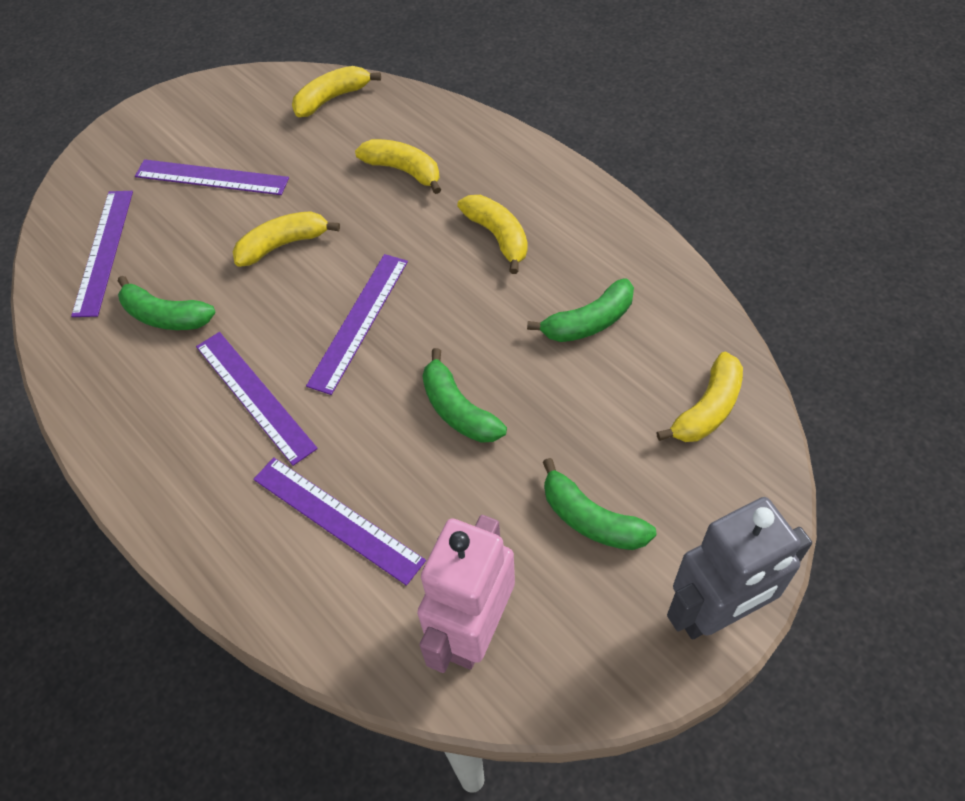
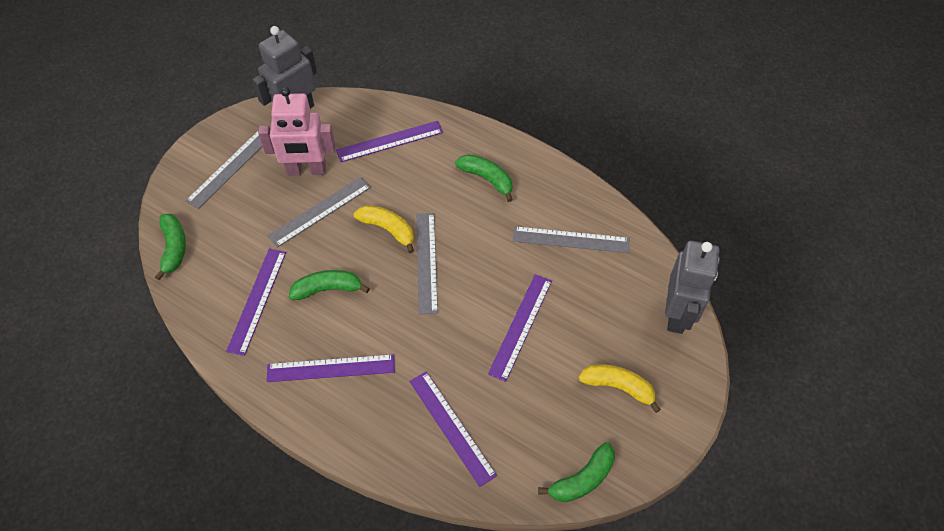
grey robot: 1 -> 2
grey ruler: 0 -> 4
yellow banana: 5 -> 2

